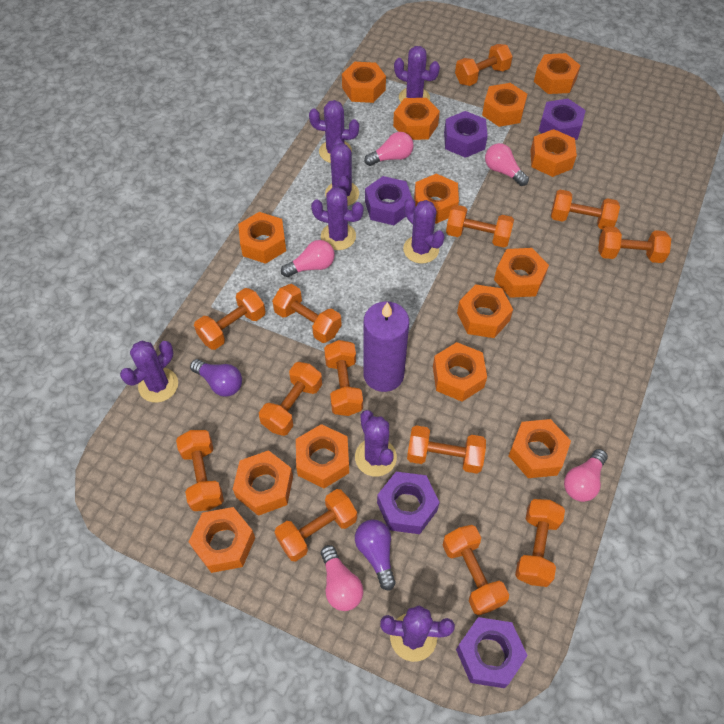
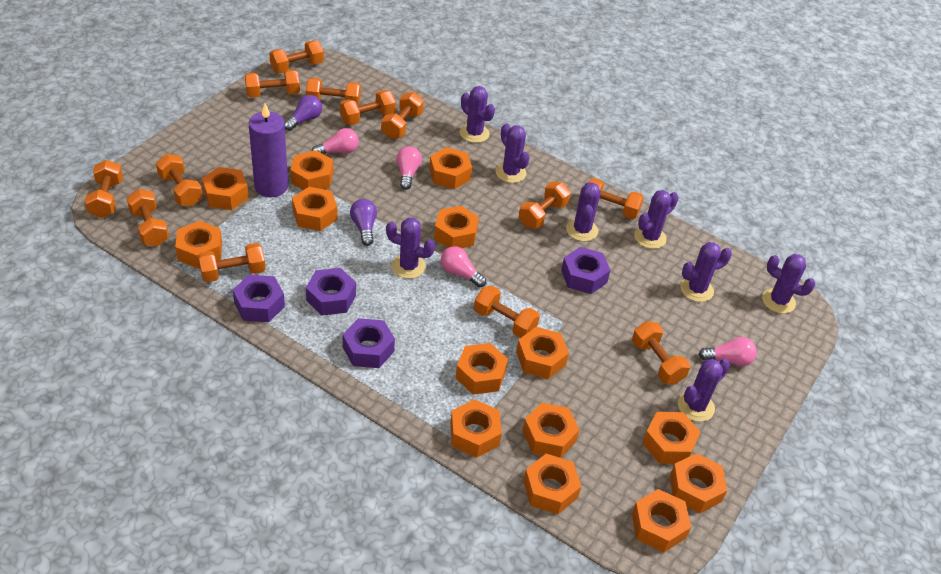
pink light bulb: 5 -> 4
purple nut: 5 -> 4

